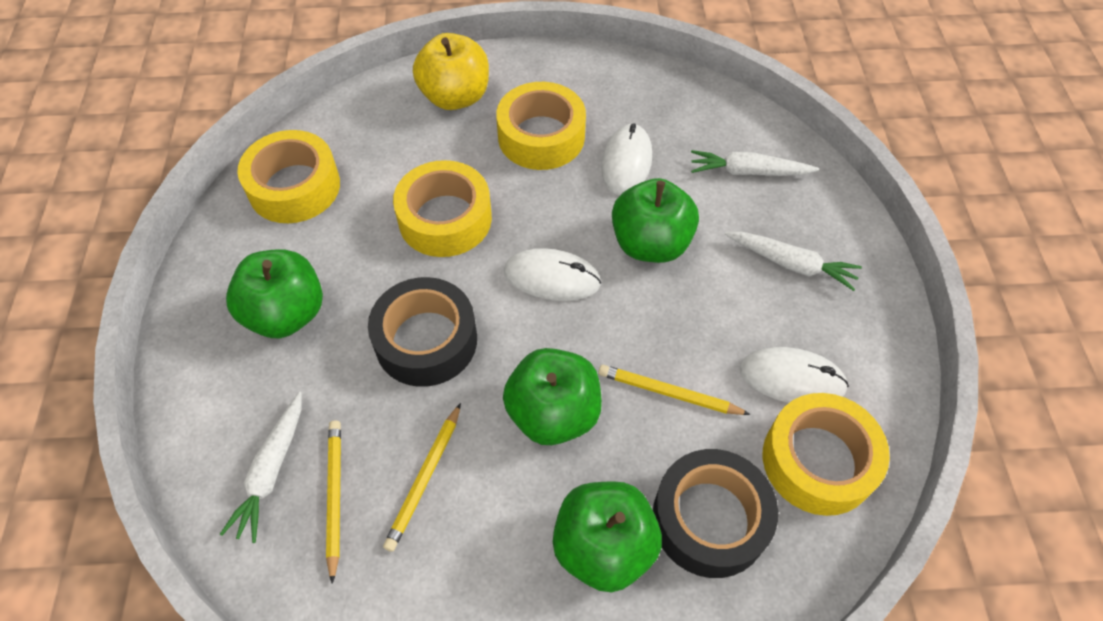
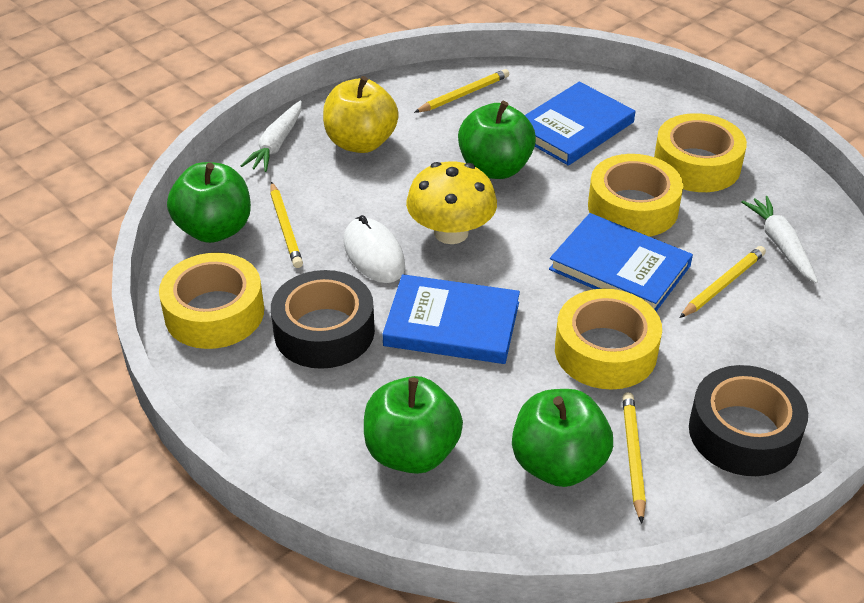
blue book: 0 -> 3
white carrot: 3 -> 2
white mouse: 3 -> 1
yellow mushroom: 0 -> 1
yellow pencil: 3 -> 4

